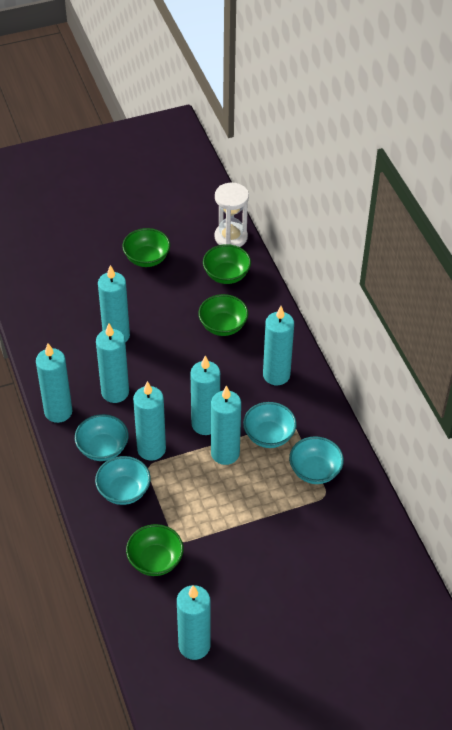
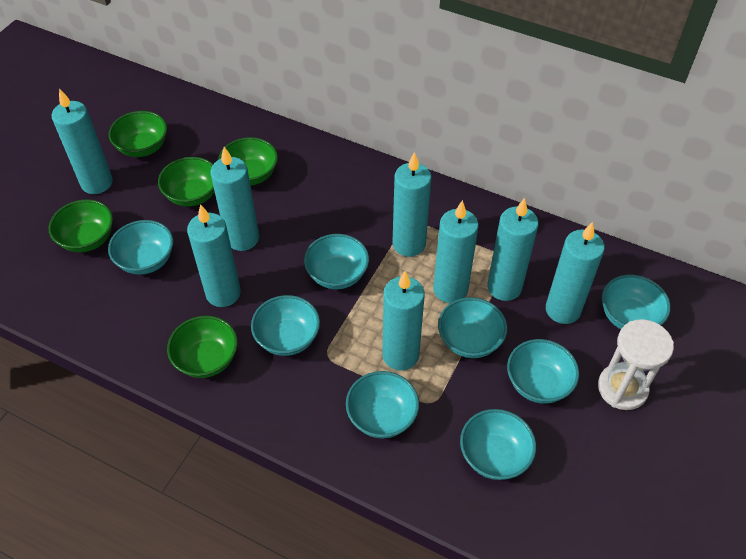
green bowl: 4 -> 5
turquoise bowl: 4 -> 8

